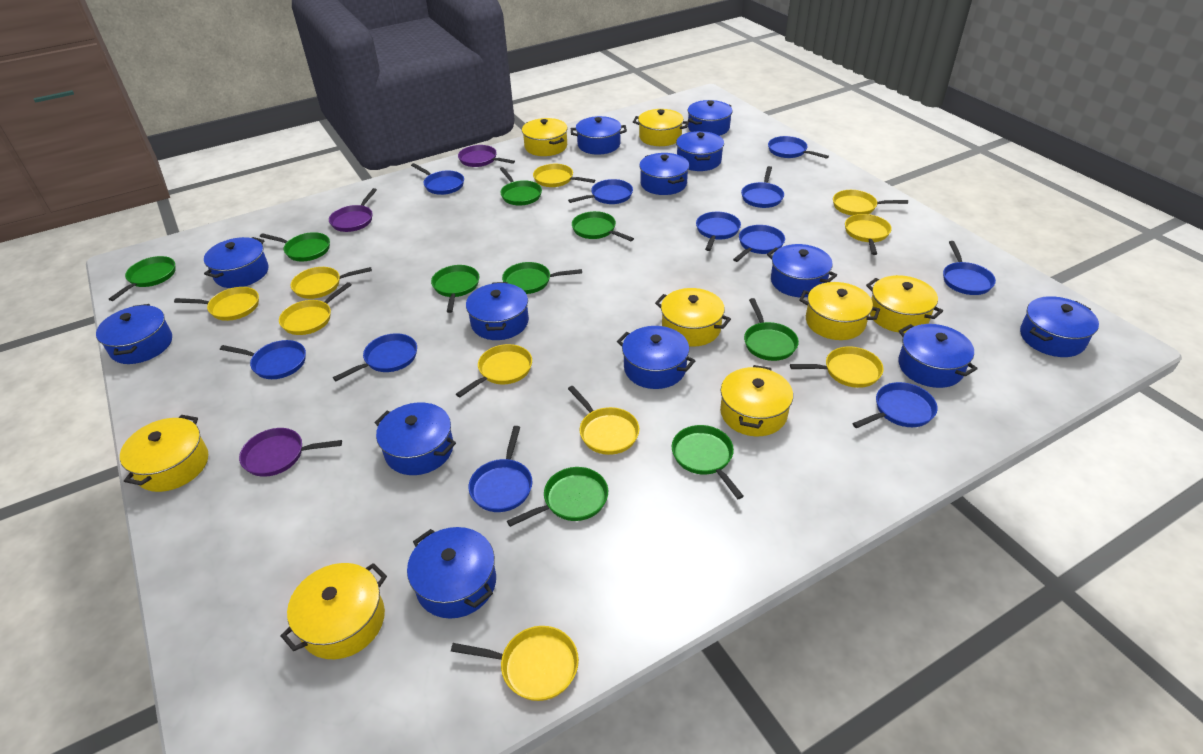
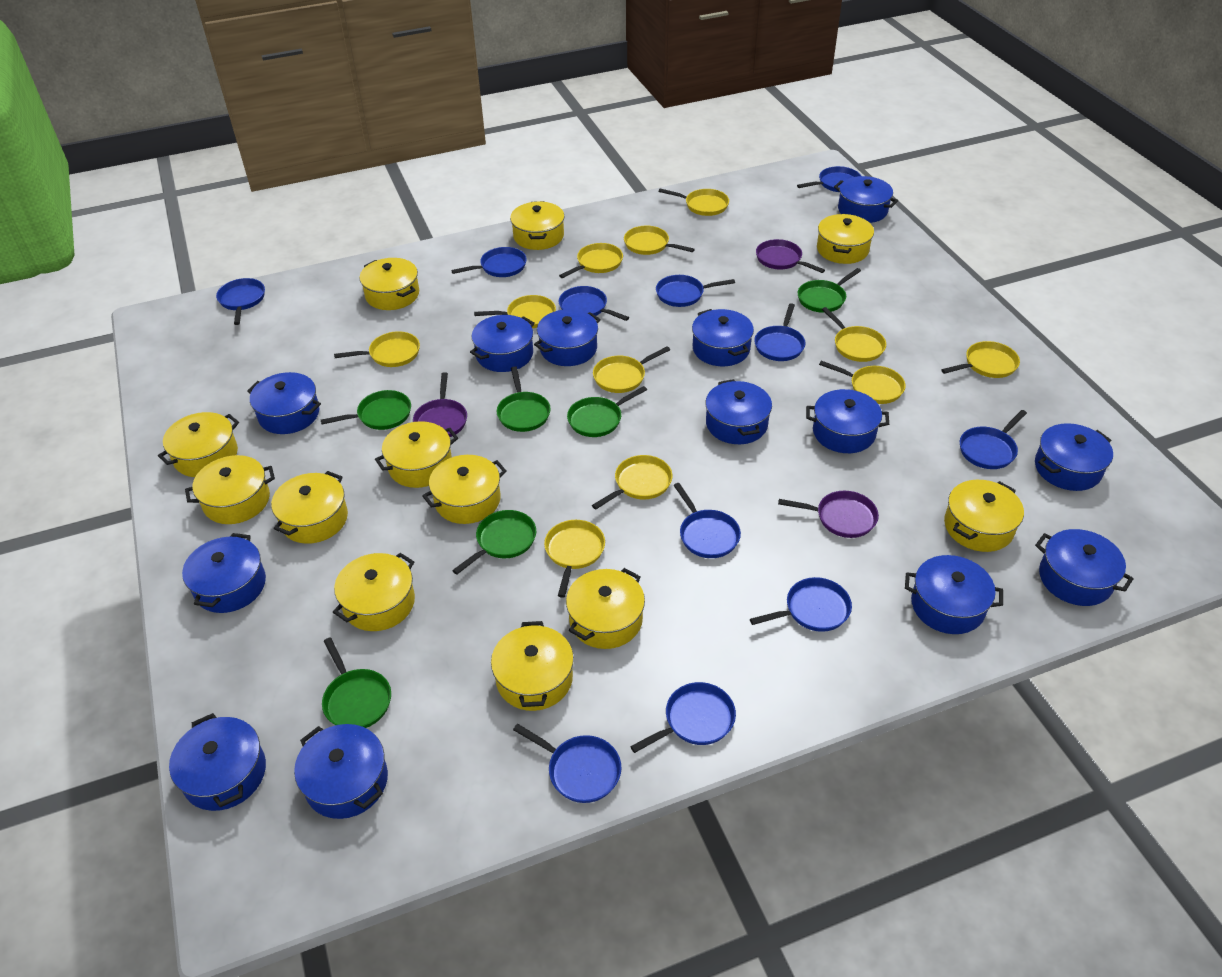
green pan: 9 -> 6
yellow pan: 10 -> 11
yellow pot: 8 -> 12

